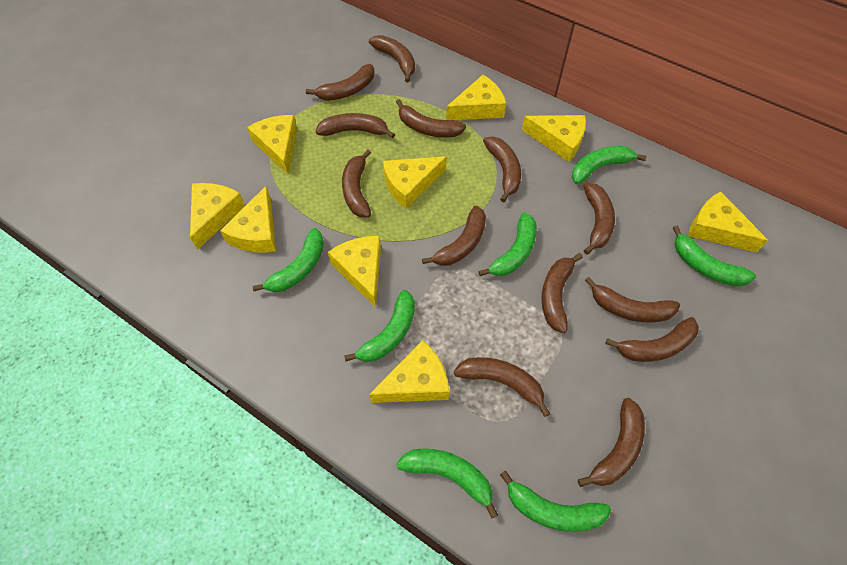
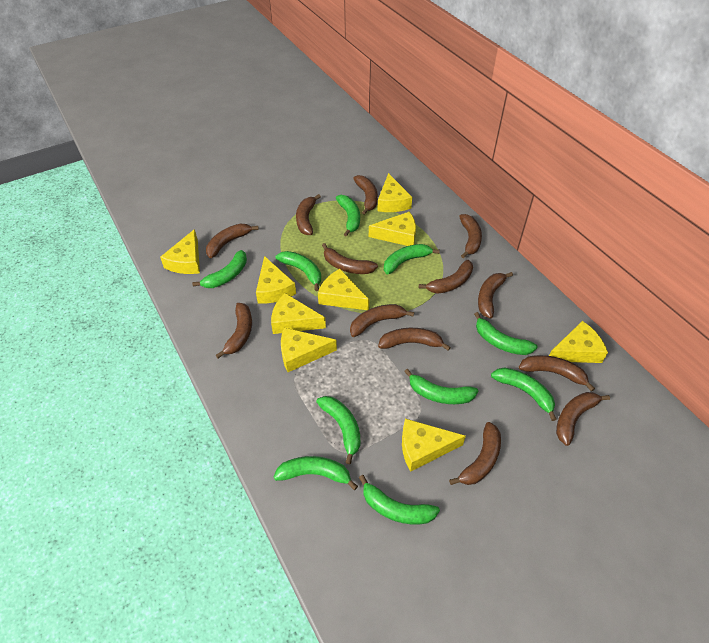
green banana: 7 -> 10

